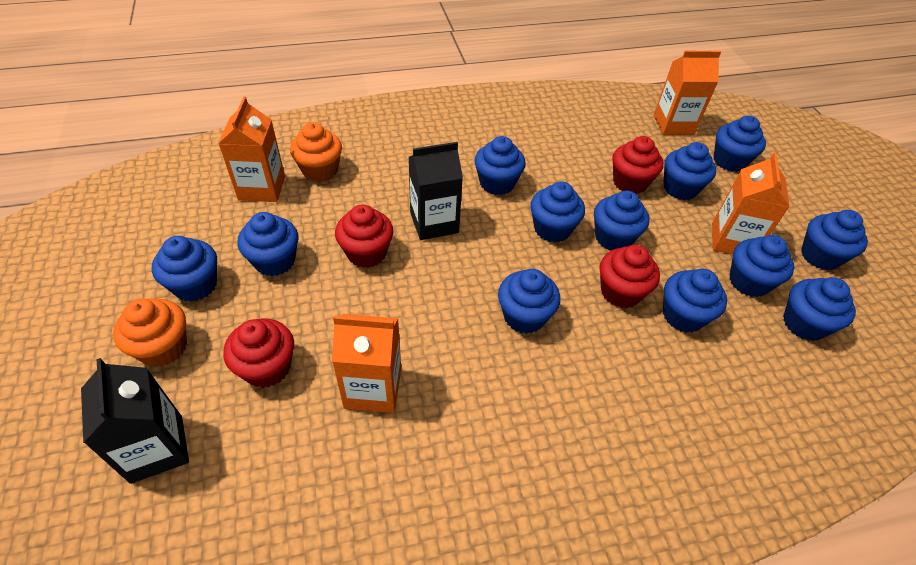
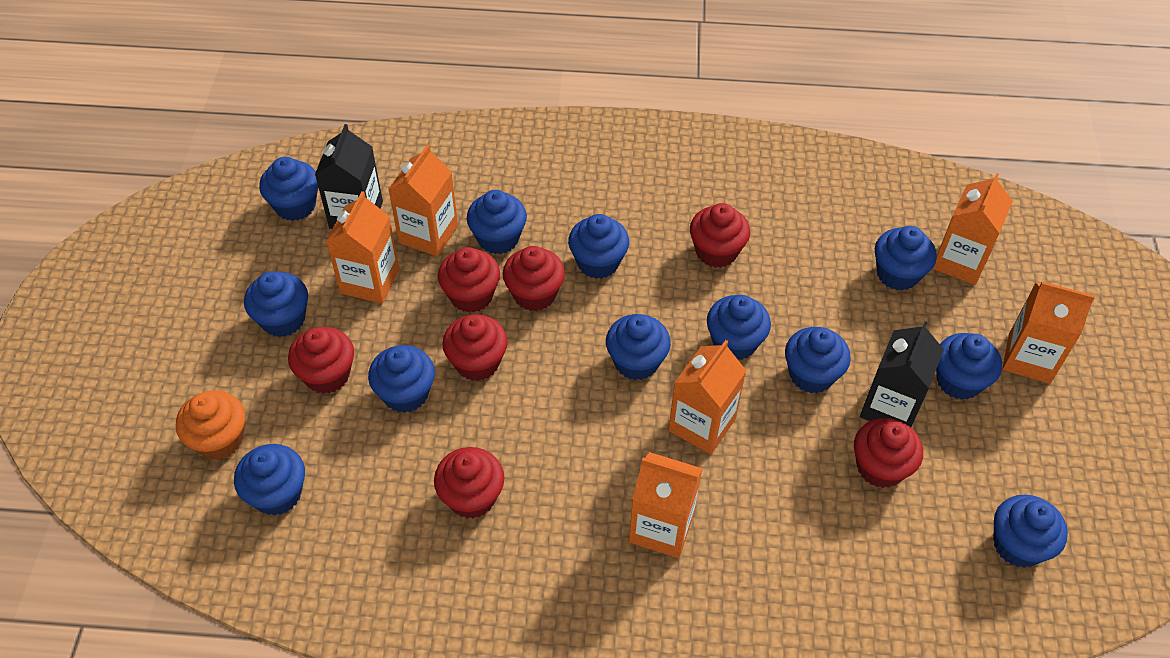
orange carton: 4 -> 6
orange cupcake: 2 -> 1
red cupcake: 4 -> 7

